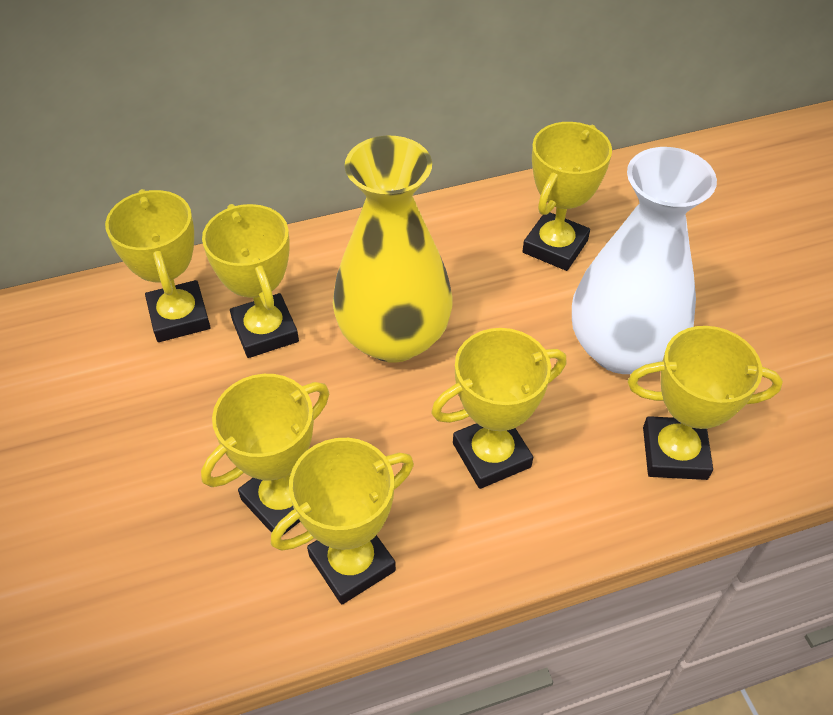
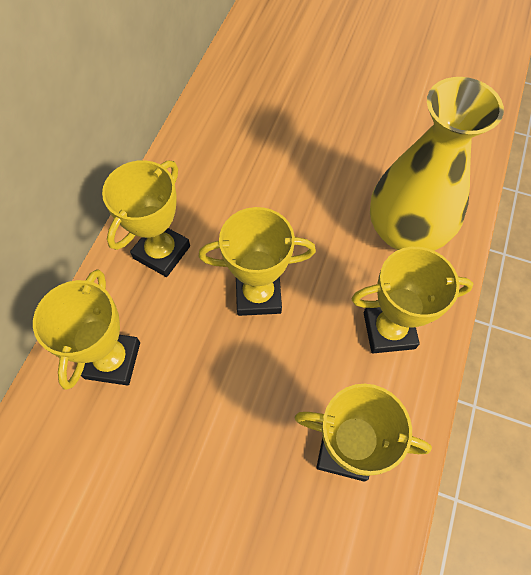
white vase: 1 -> 0
yellow trophy: 7 -> 5

